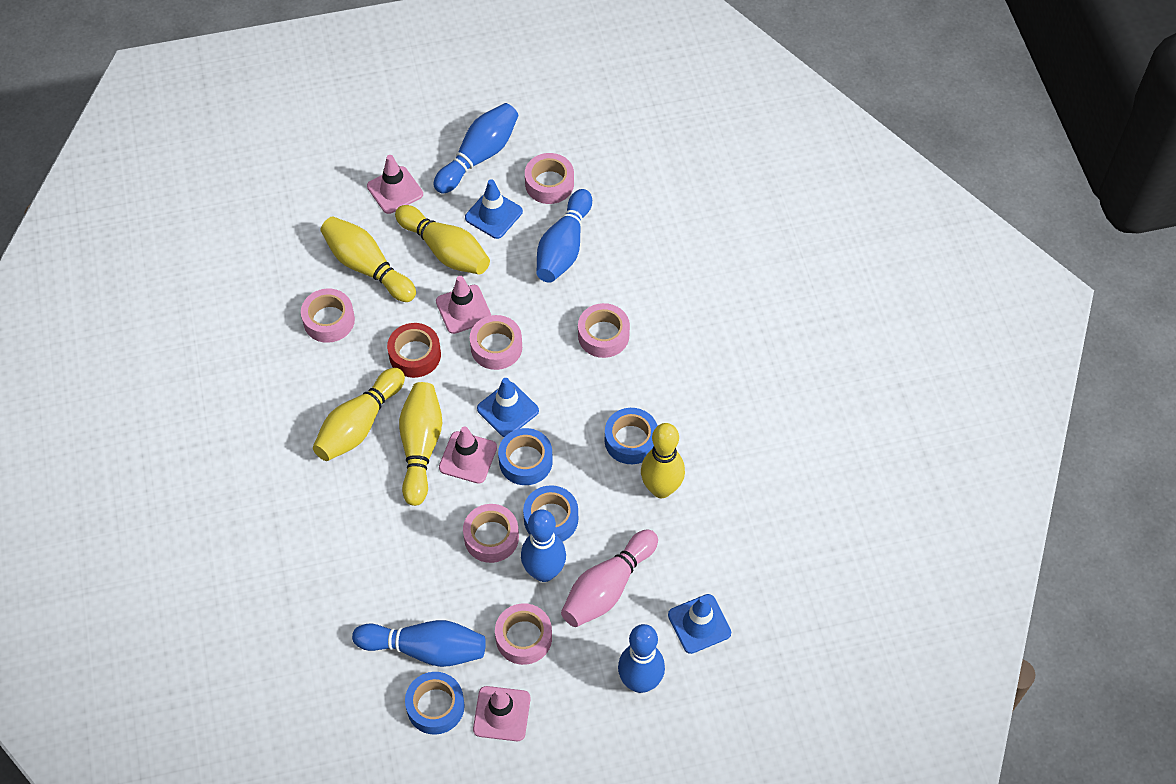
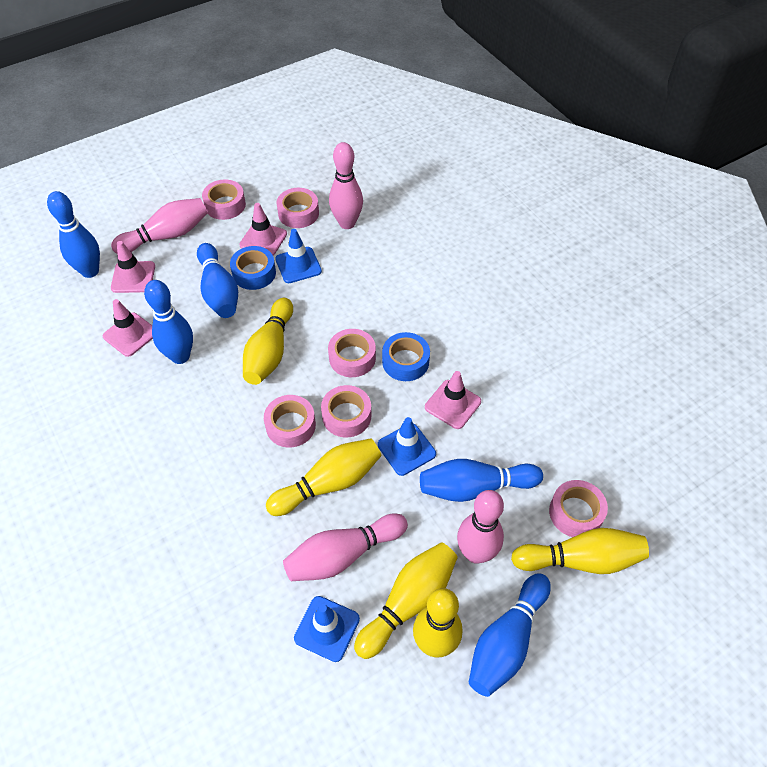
blue tape: 4 -> 2
pink bowling pin: 1 -> 4
red tape: 1 -> 0

